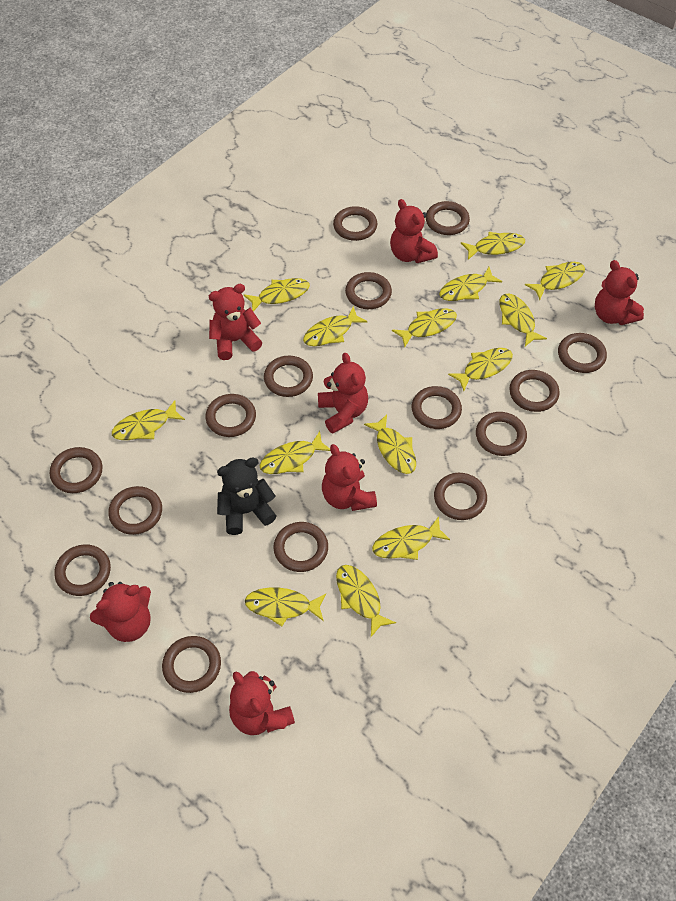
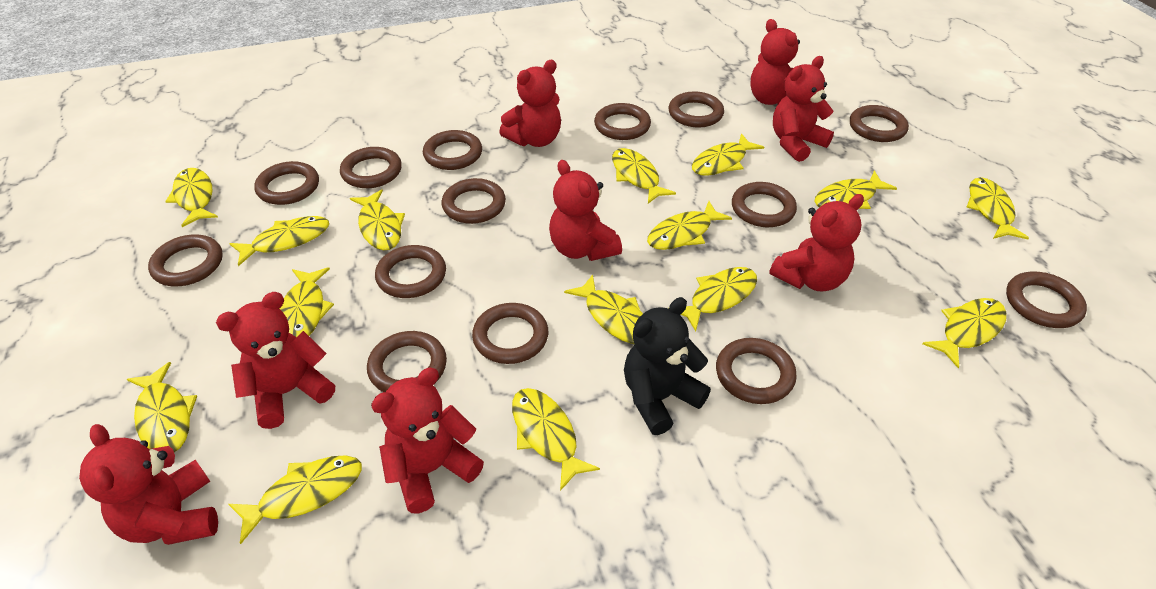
brown ring: 15 -> 14
red teddy bear: 7 -> 8
yellow fish: 14 -> 15

